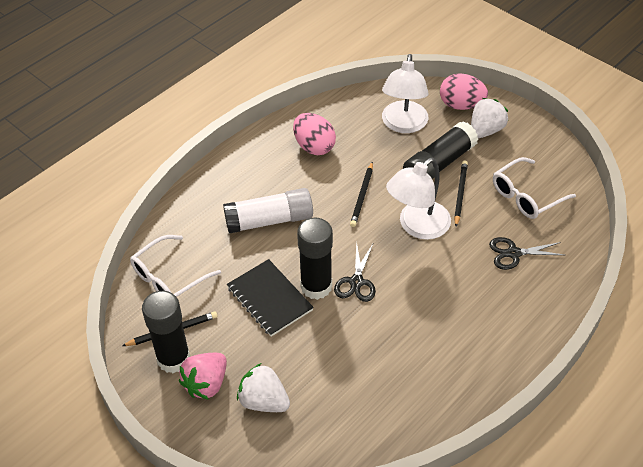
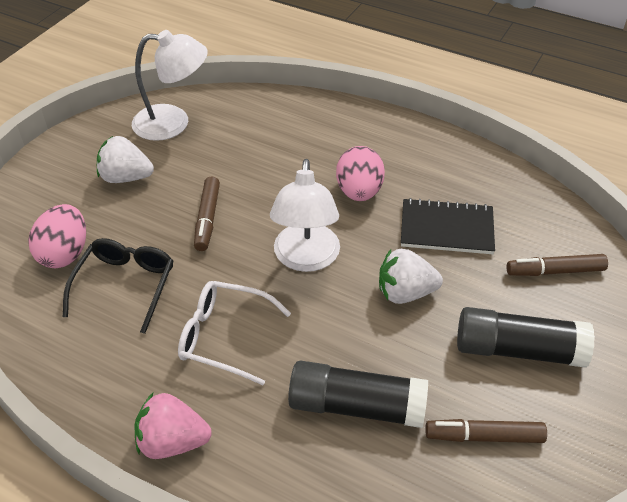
black glasses: 0 -> 1
black glue stick: 3 -> 2
black pencil: 3 -> 0
black scissors: 2 -> 0
brown marker: 0 -> 3
white glasses: 2 -> 1
white glue stick: 1 -> 0

